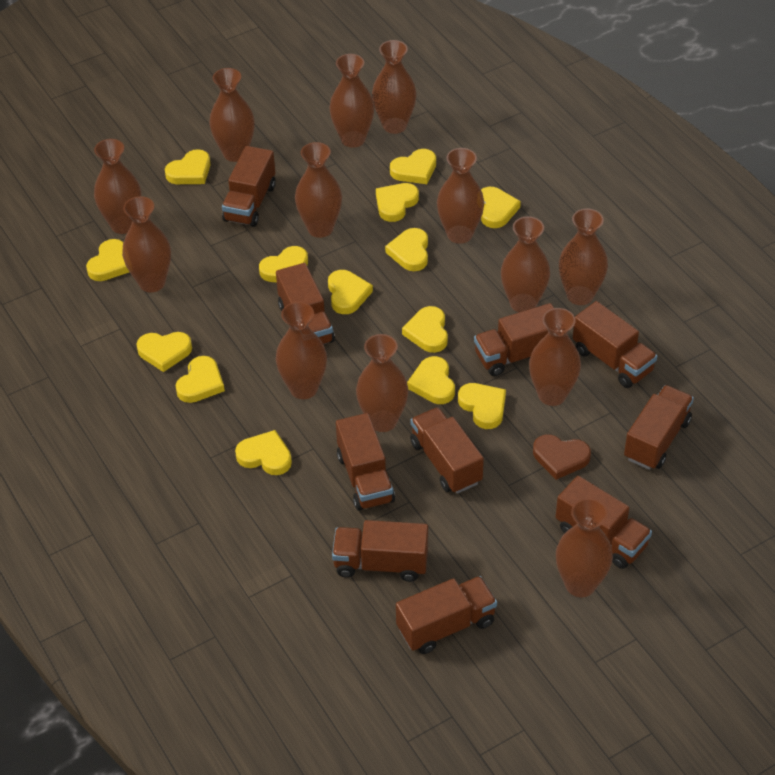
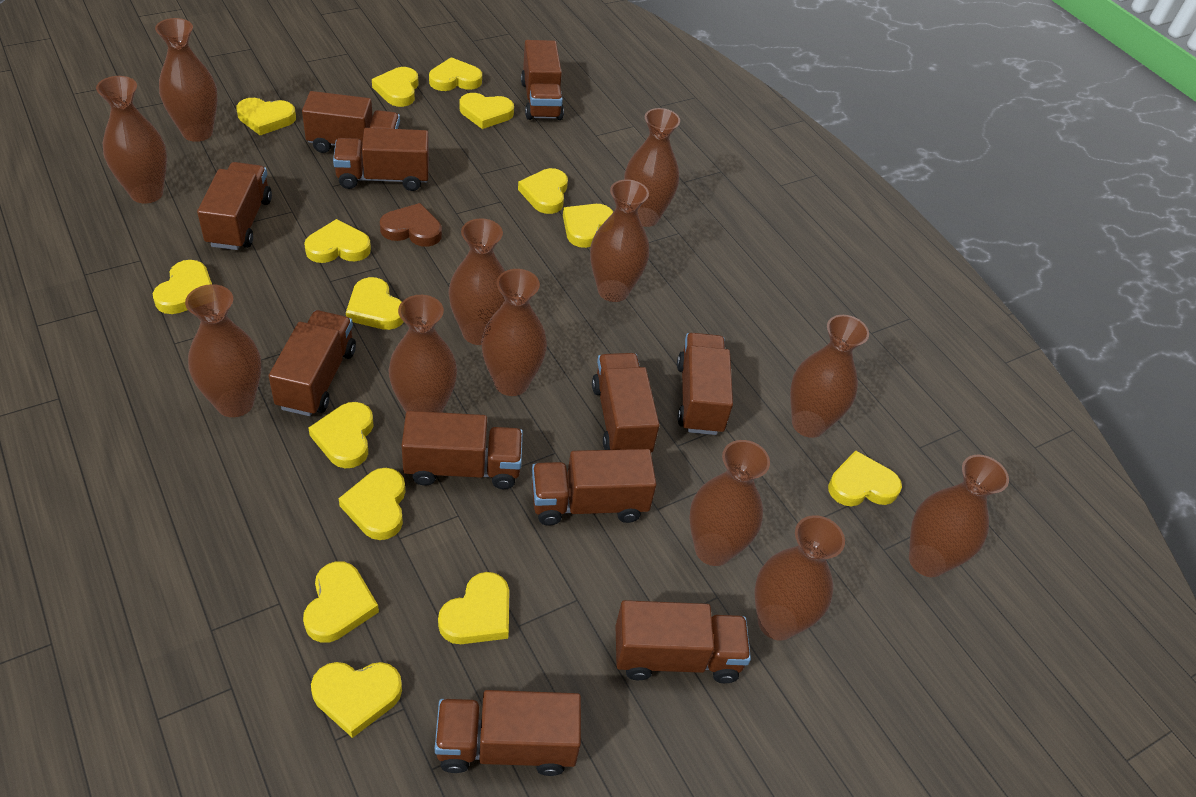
brown truck: 10 -> 11
brown vase: 13 -> 12
yellow heart: 14 -> 15

